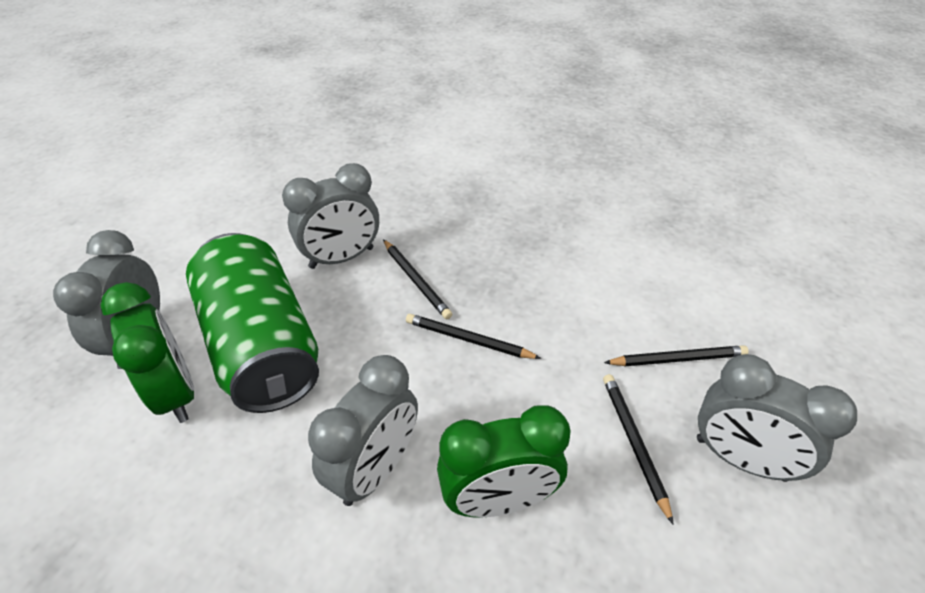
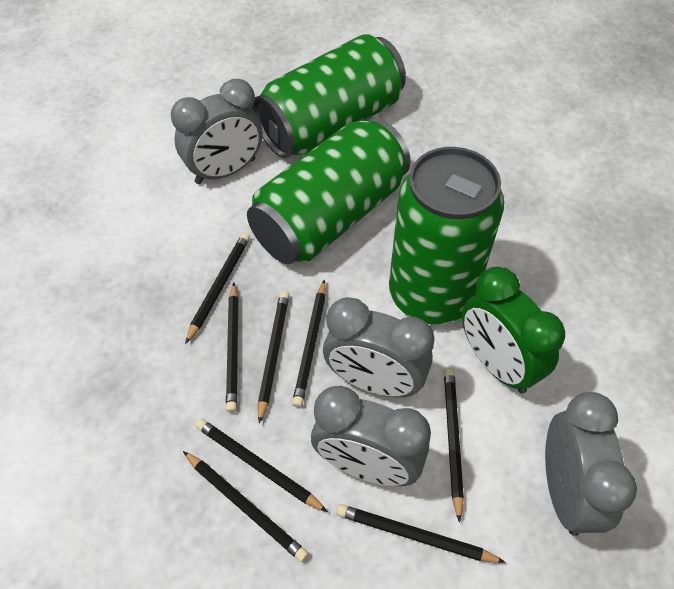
black pencil: 4 -> 8
green can: 1 -> 3
green clock: 2 -> 1

